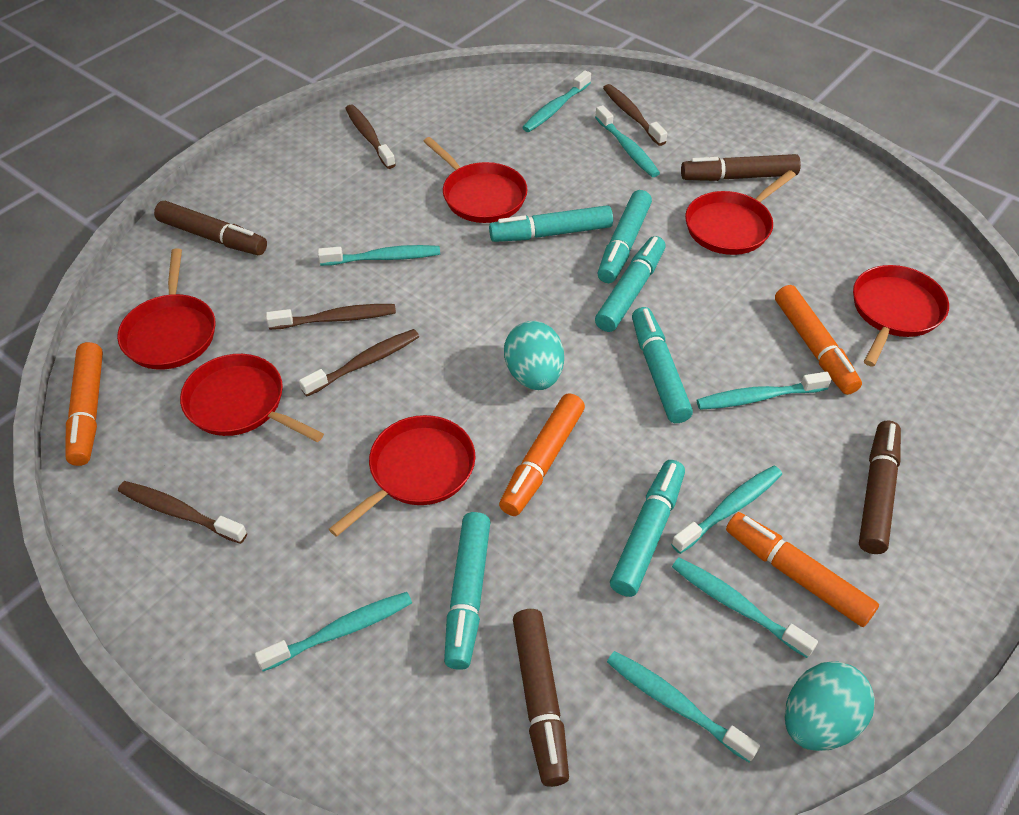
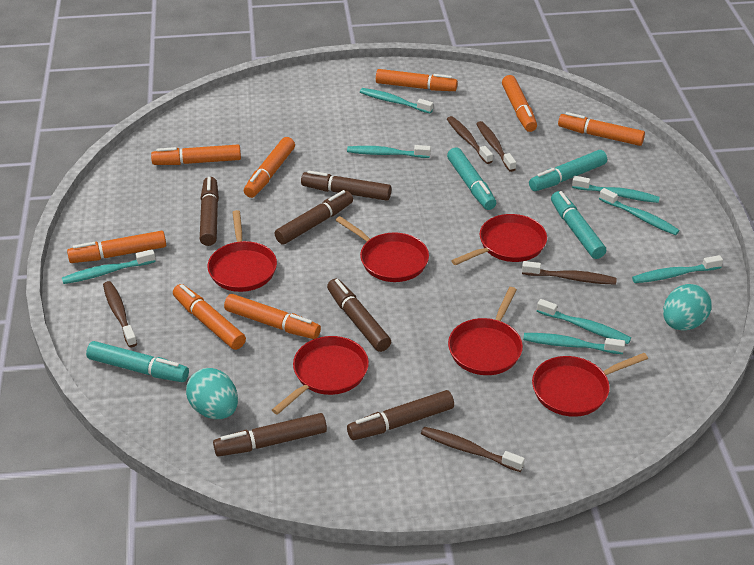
brown marker: 4 -> 6
orange marker: 4 -> 8
turquoise marker: 6 -> 4

